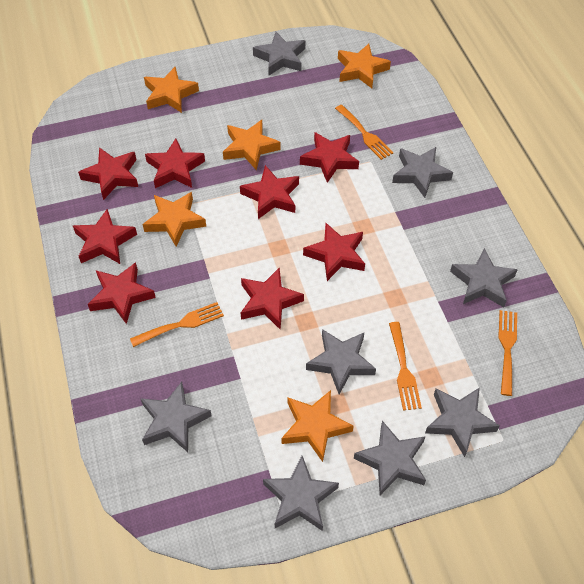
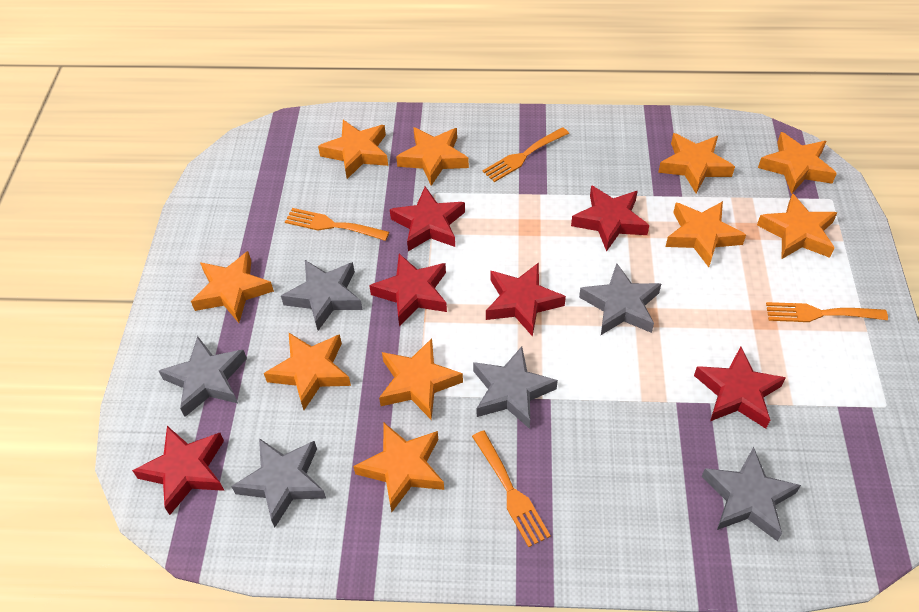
grey star: 8 -> 6
orange star: 5 -> 10
red star: 8 -> 6

